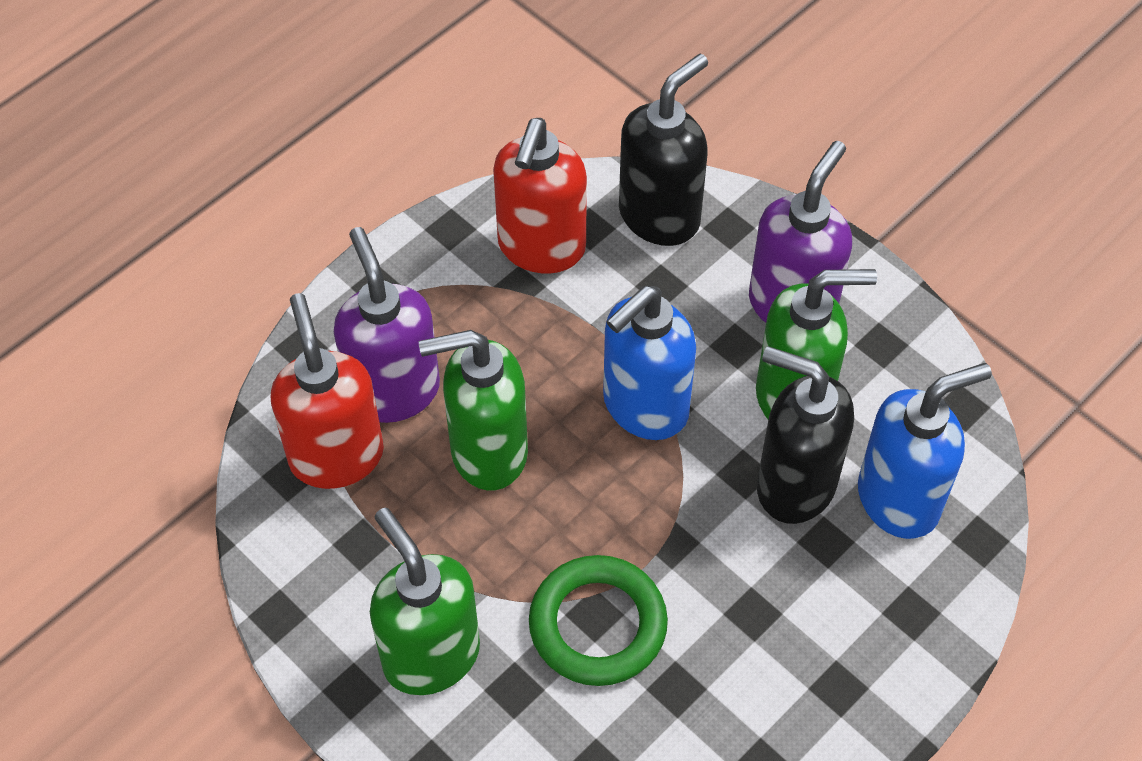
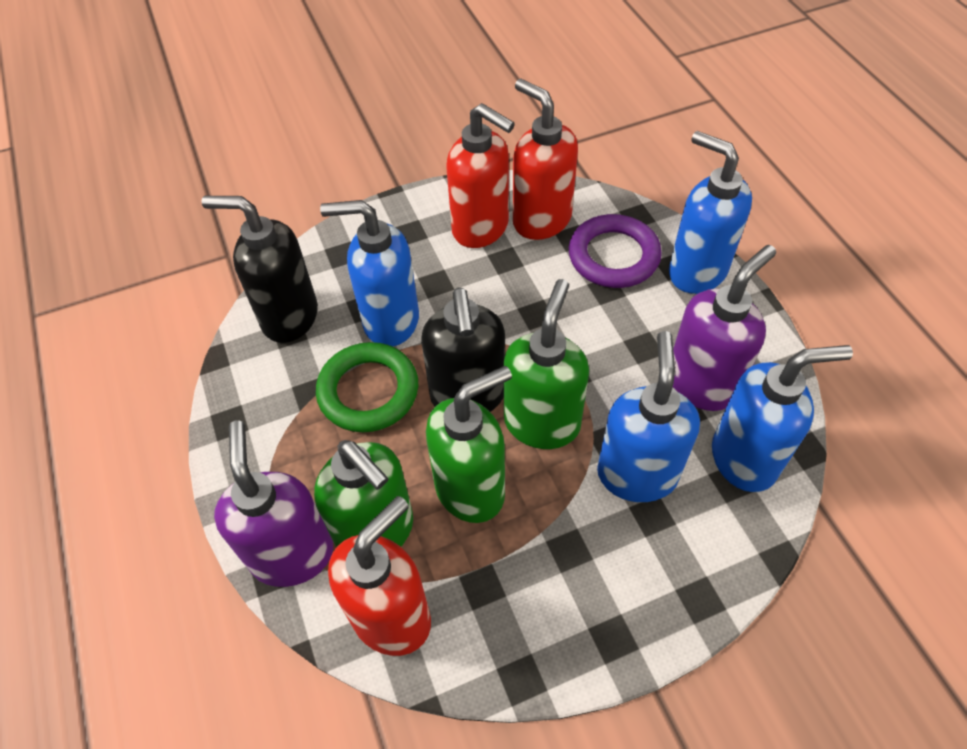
blue soap dispenser: 2 -> 4
purple ring: 0 -> 1
red soap dispenser: 2 -> 3

